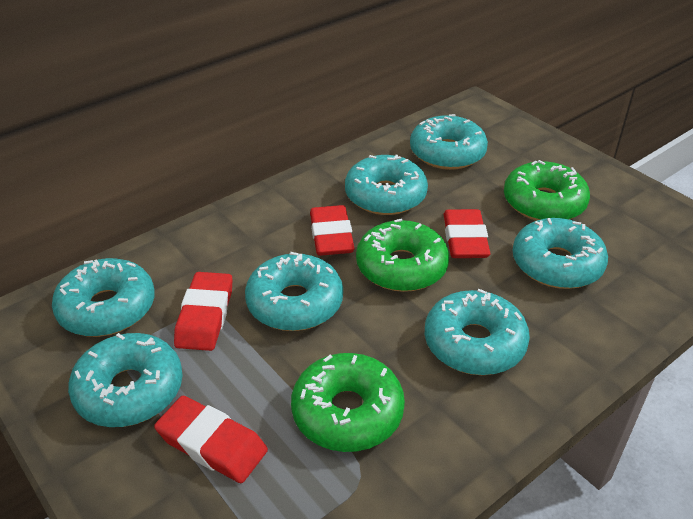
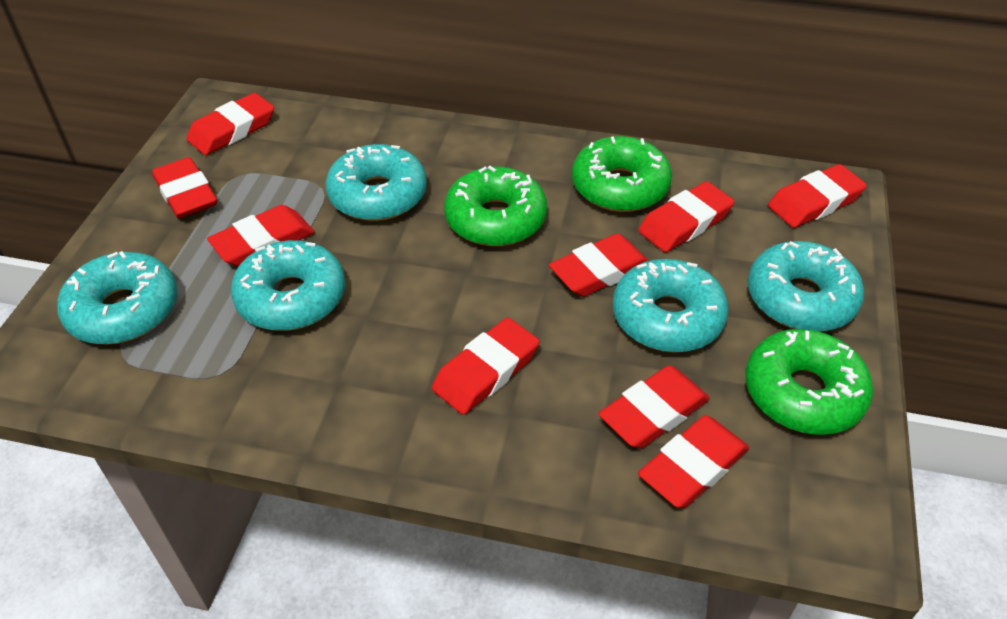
red eraser: 4 -> 9
turquoise donut: 7 -> 5

